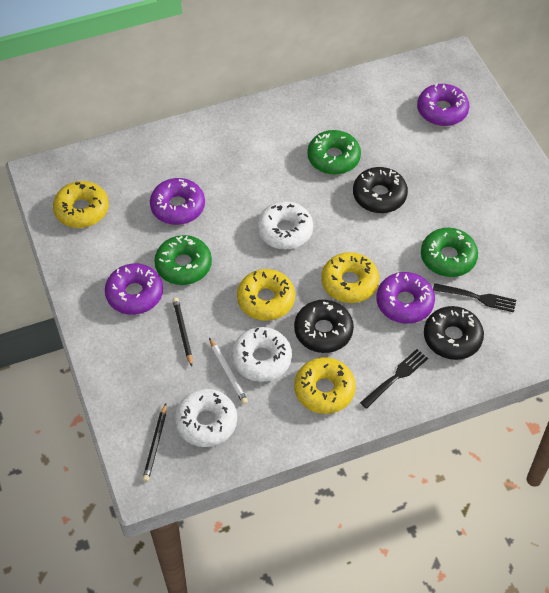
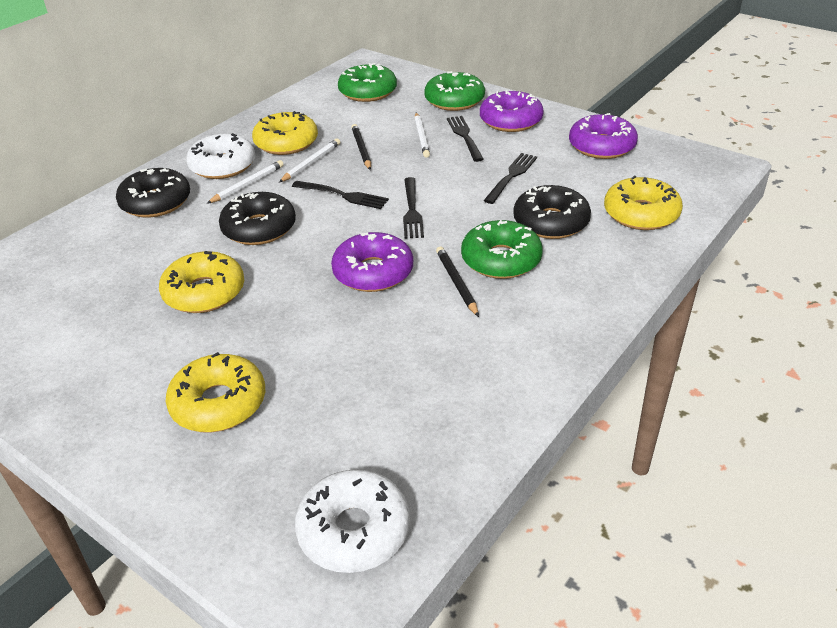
black fork: 2 -> 4
purple donut: 4 -> 3
white donut: 3 -> 2
white pencil: 1 -> 3

